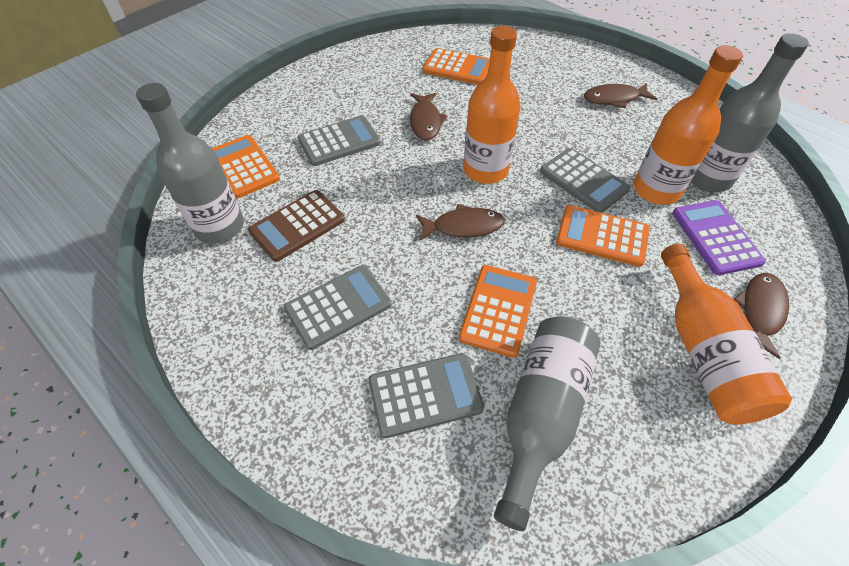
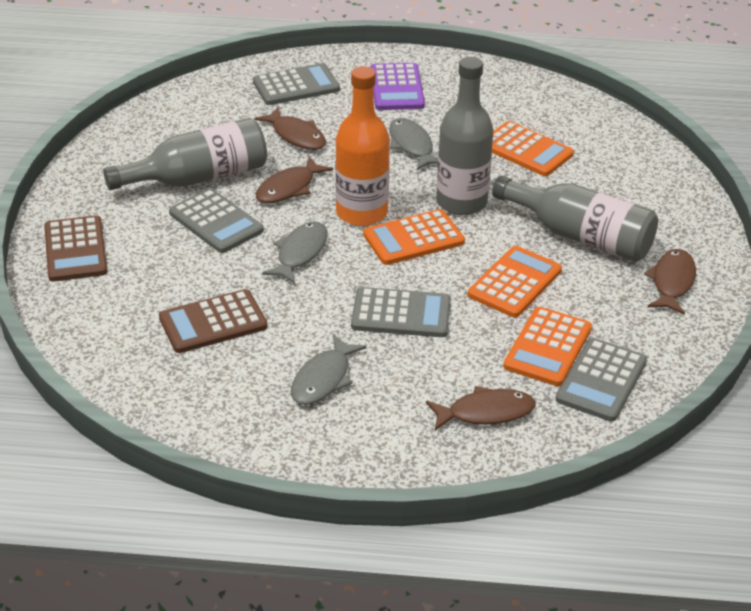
brown calculator: 1 -> 2
grey fish: 0 -> 3
orange bottle: 3 -> 1

